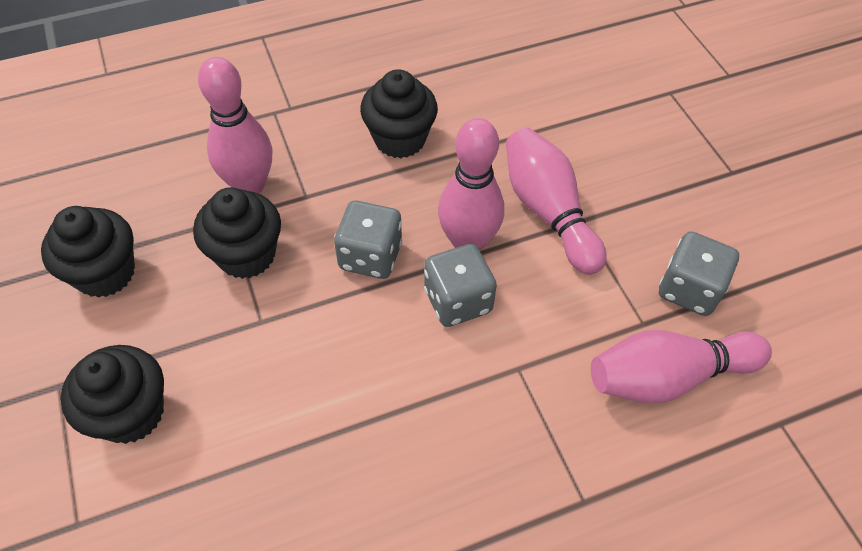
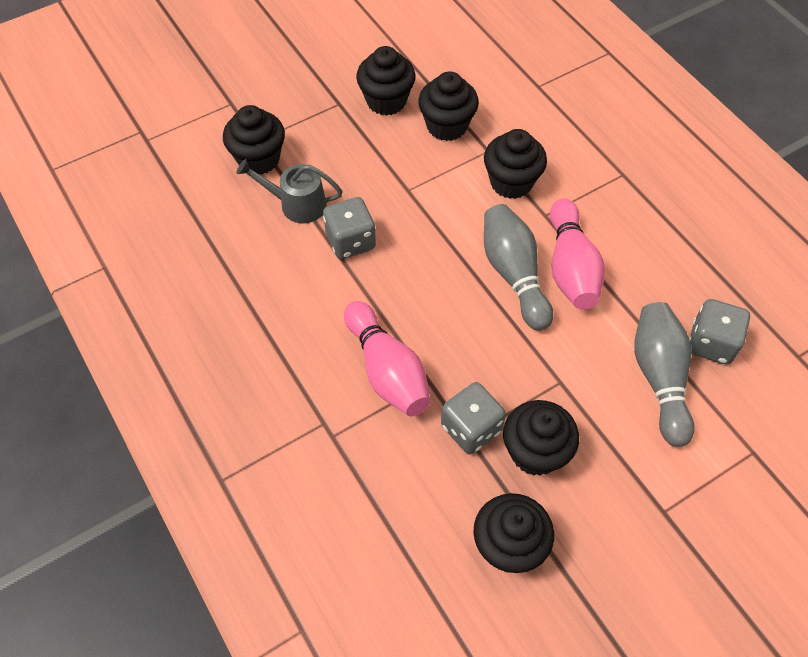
black cupcake: 4 -> 6
grey bowling pin: 0 -> 2
grey watering can: 0 -> 1
pink bowling pin: 4 -> 2

